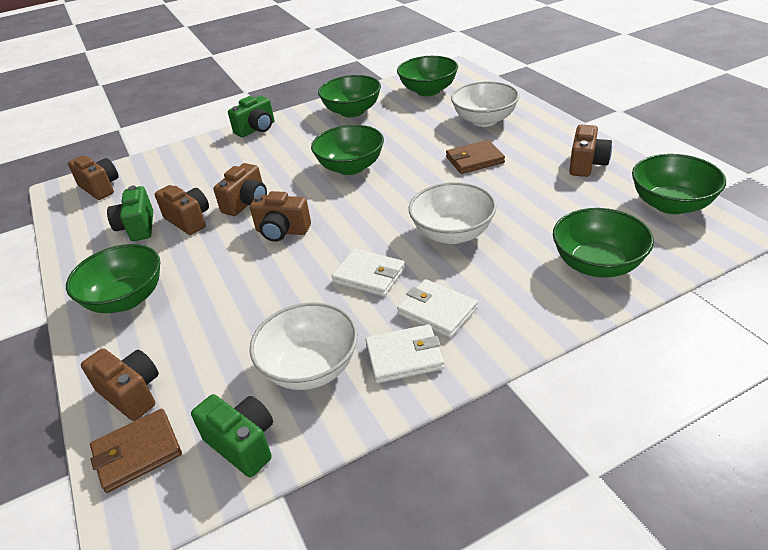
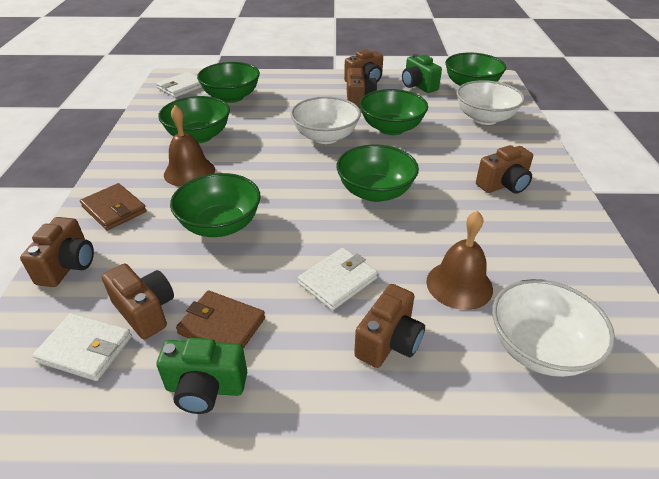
brown bell: 0 -> 2
green camera: 3 -> 2

